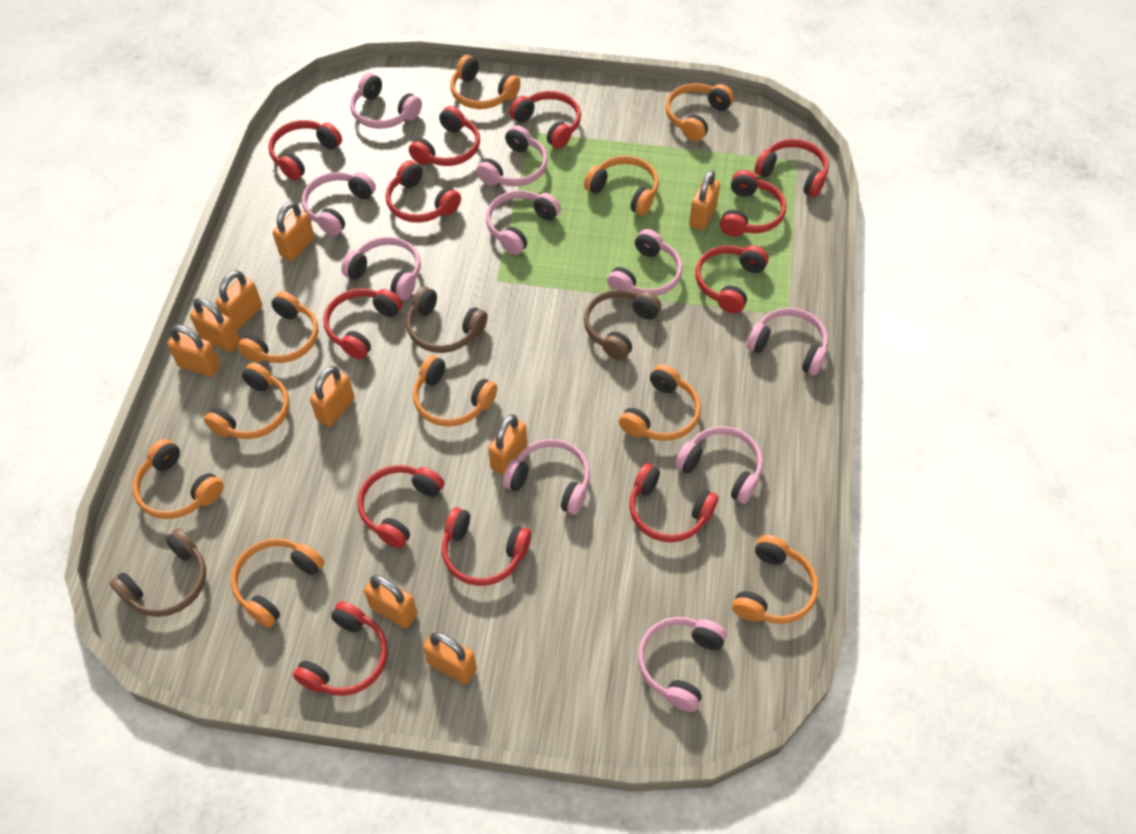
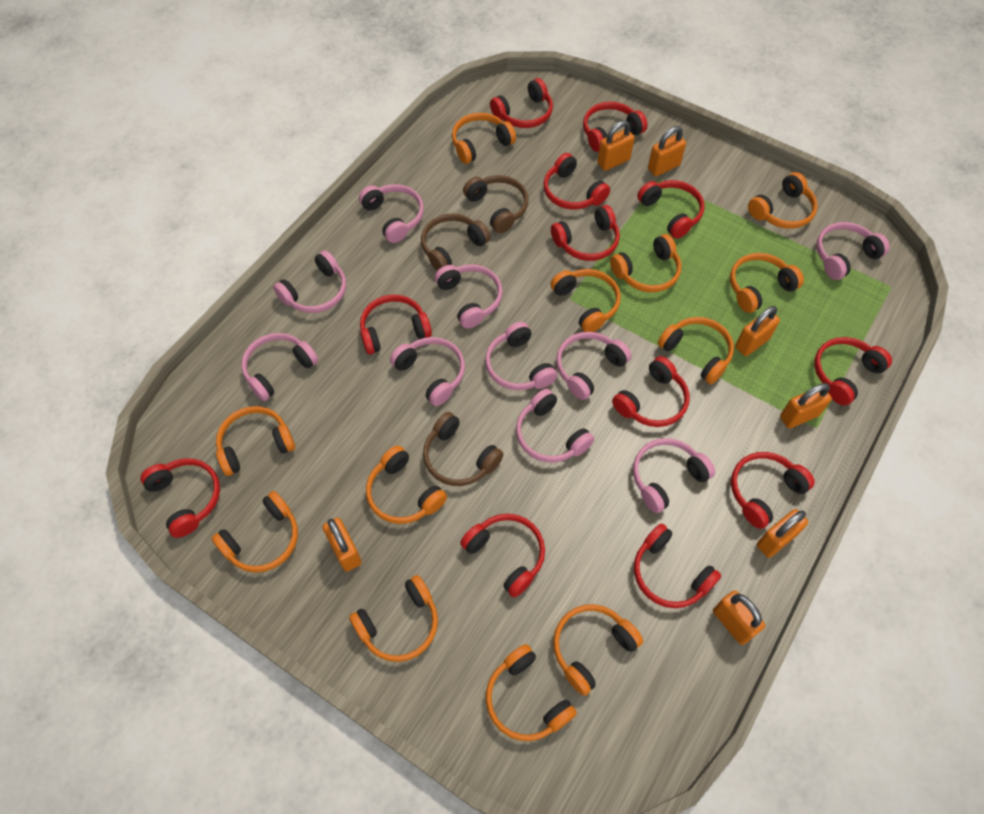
orange headphones: 10 -> 12
orange padlock: 9 -> 7

